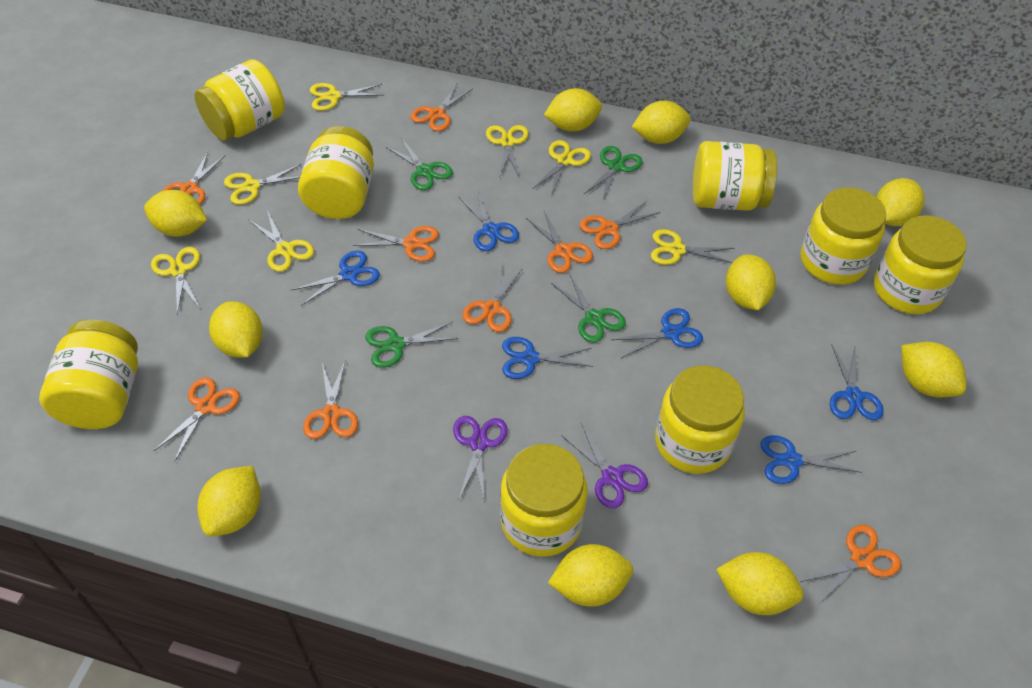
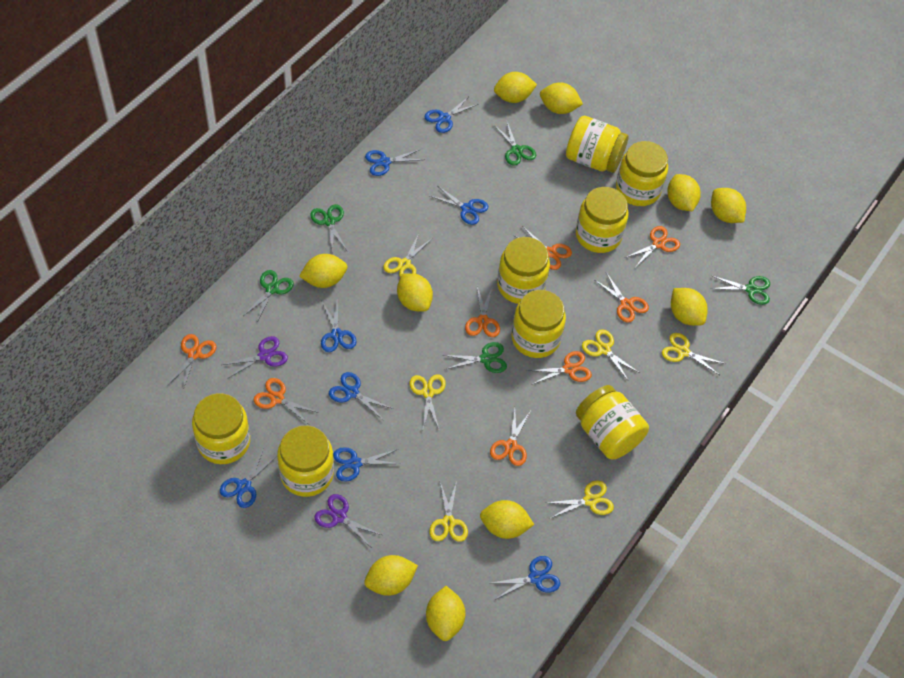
blue scissors: 6 -> 8
green scissors: 4 -> 5
orange scissors: 9 -> 8
yellow scissors: 7 -> 6

